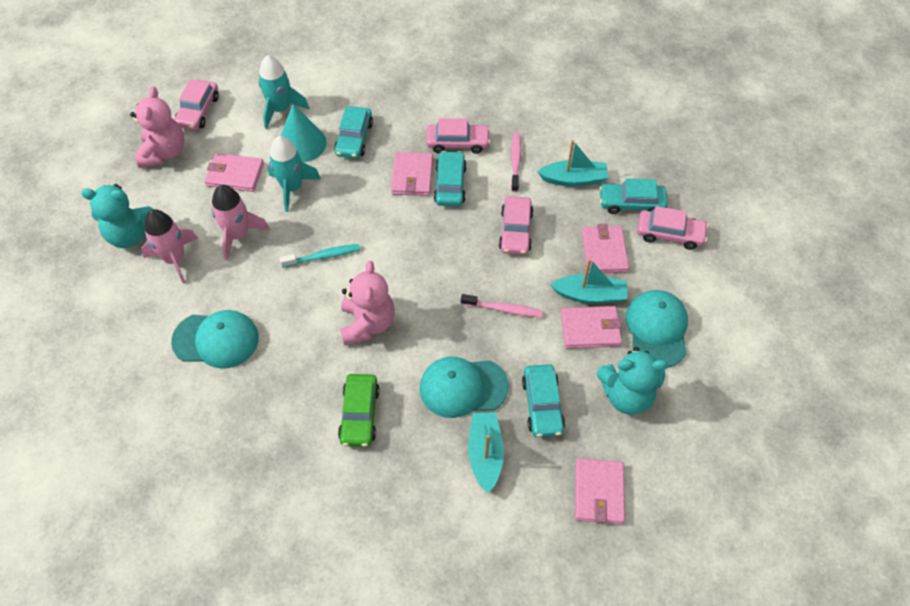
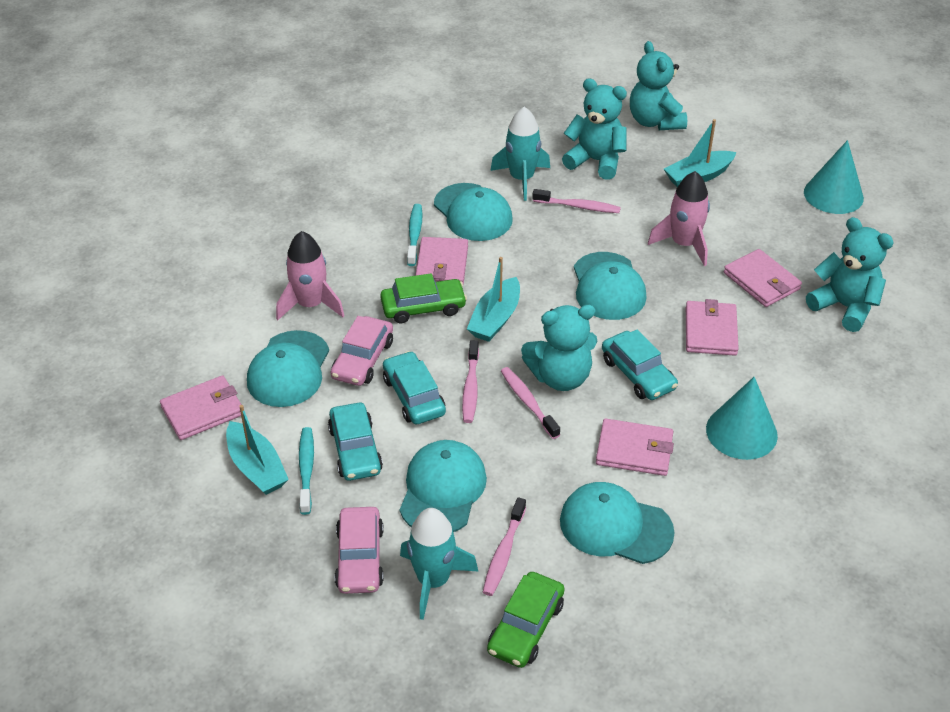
green car: 1 -> 2
pink car: 4 -> 2
pink teddy bear: 2 -> 0
pink toothbrush: 2 -> 4
turquoise cap: 3 -> 5
turquoise car: 4 -> 3
turquoise cone: 1 -> 2
turquoise teddy bear: 2 -> 4
turquoise toothbrush: 1 -> 2

